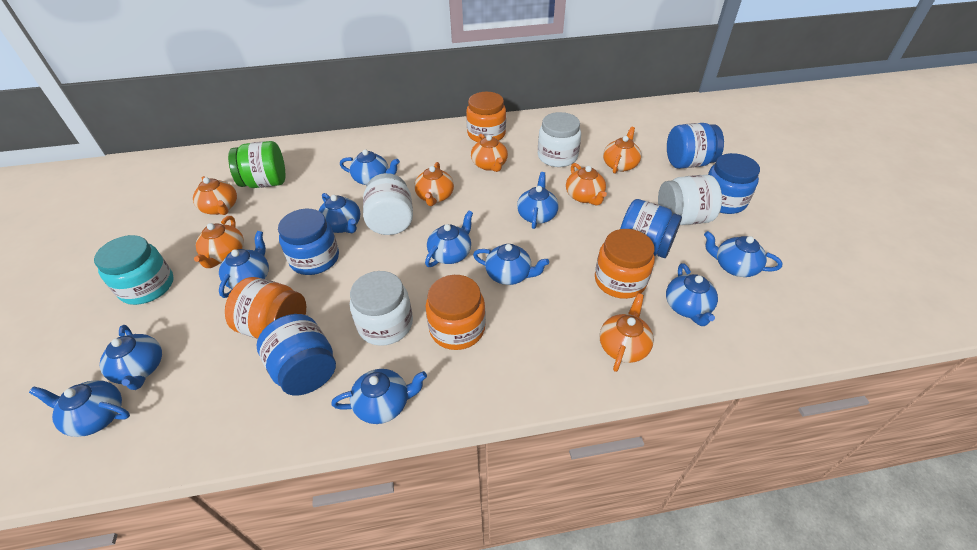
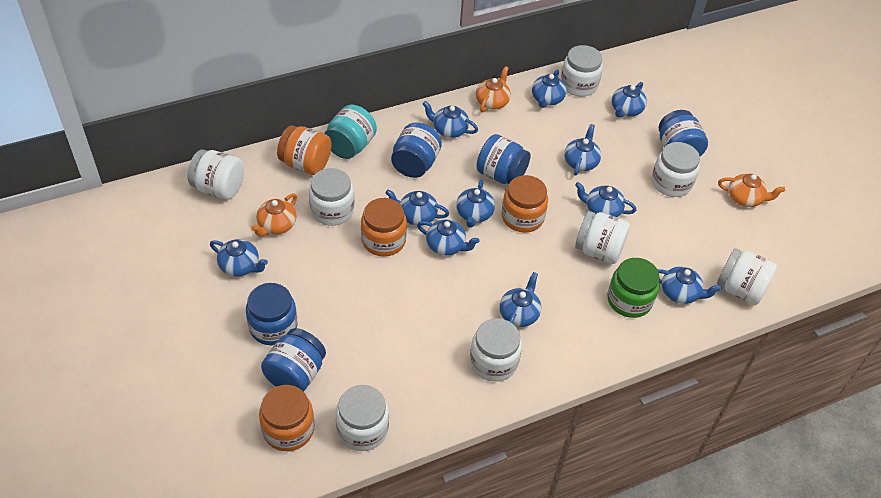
orange teapot: 7 -> 3
white jar: 4 -> 8

